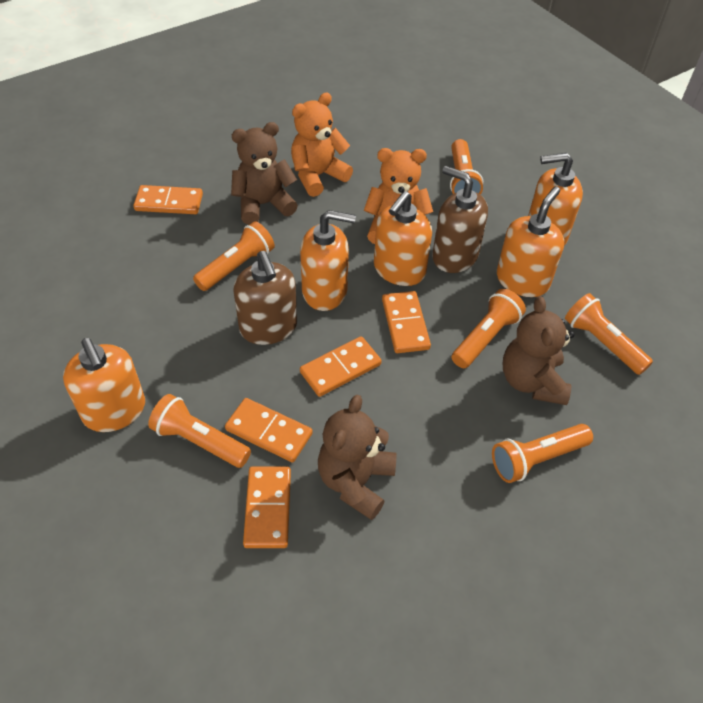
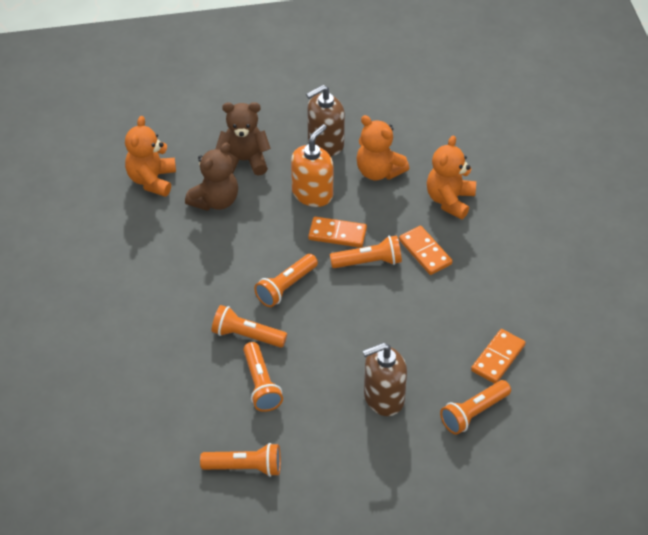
brown teddy bear: 3 -> 2
orange domino: 5 -> 3
orange soap dispenser: 5 -> 1
orange teddy bear: 2 -> 3

